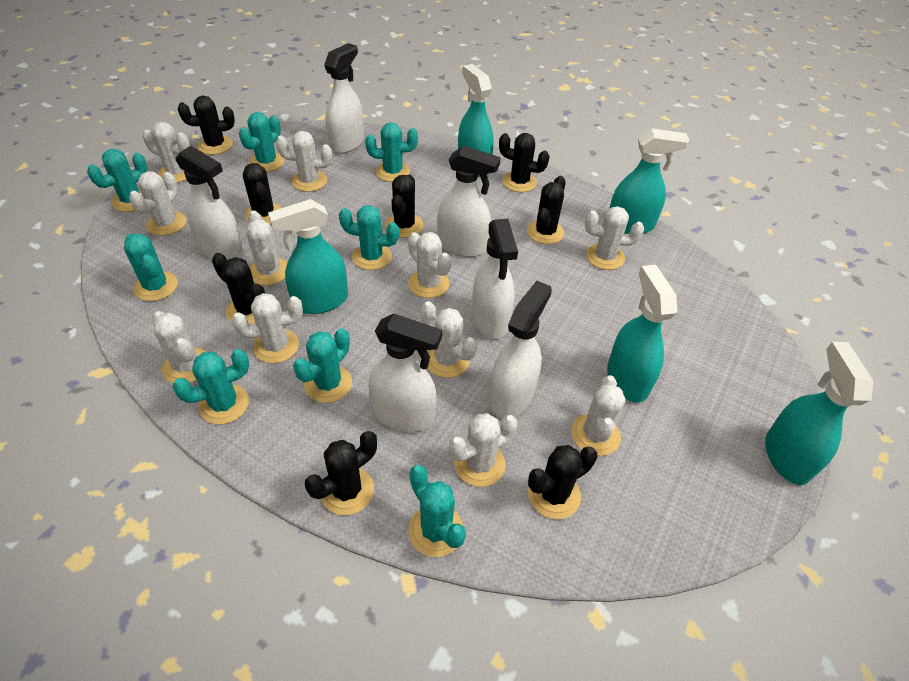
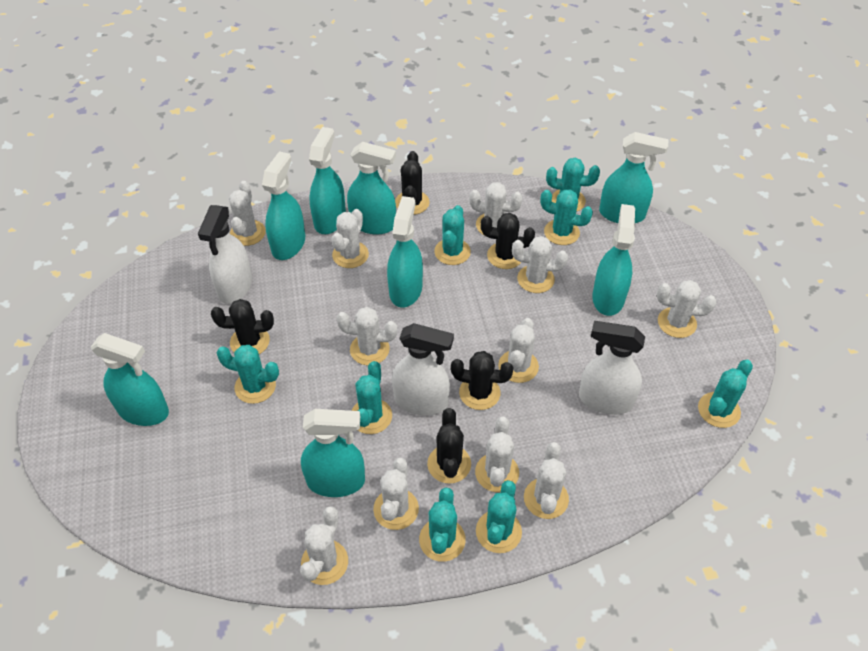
black cactus: 8 -> 5
turquoise spray bottle: 5 -> 8
white spray bottle: 6 -> 3

